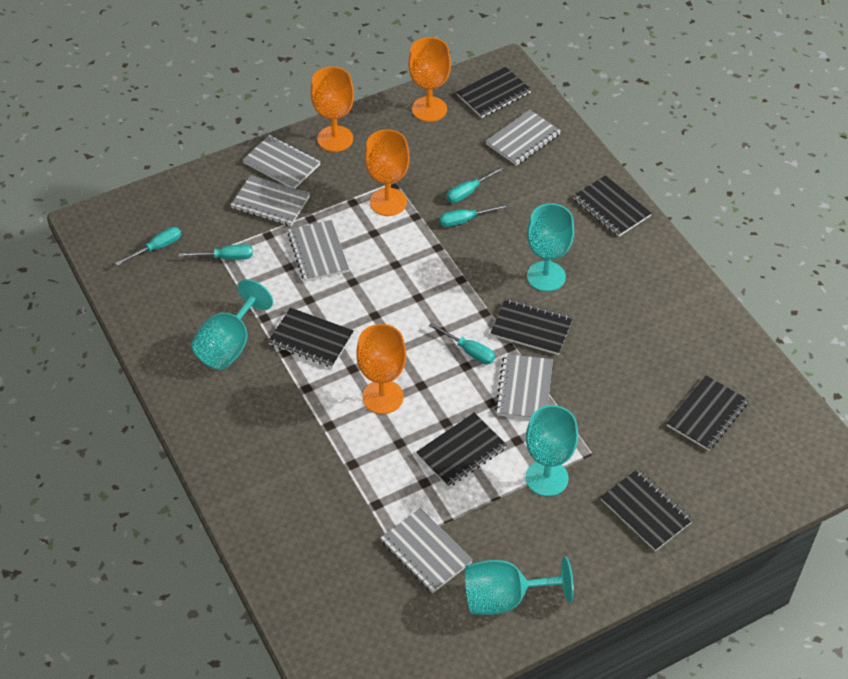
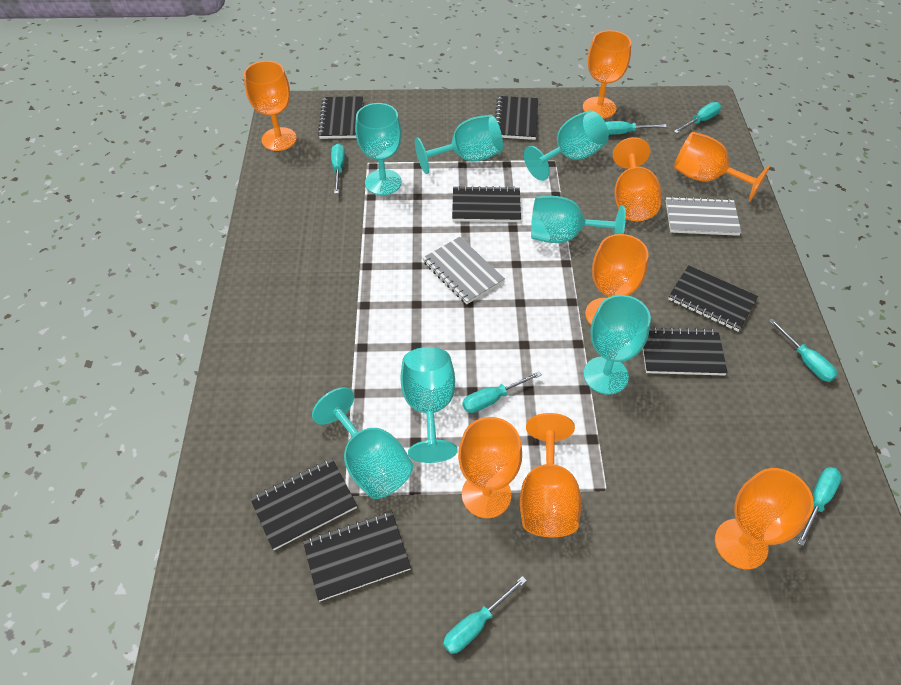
grey notebook: 6 -> 2
orange goblet: 4 -> 8
turquoise goblet: 4 -> 7
turquoise screwdriver: 5 -> 7

